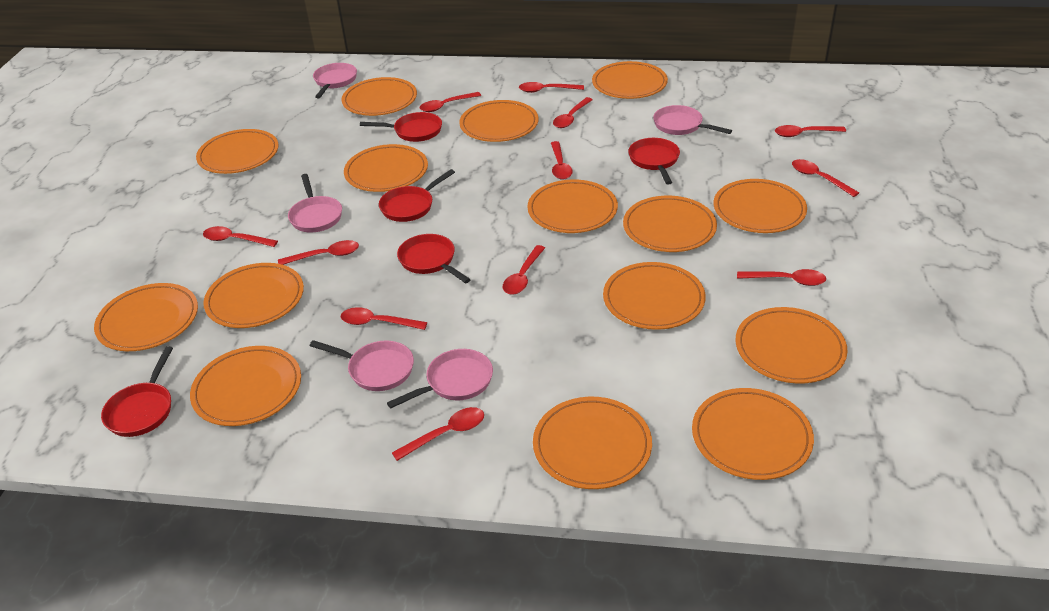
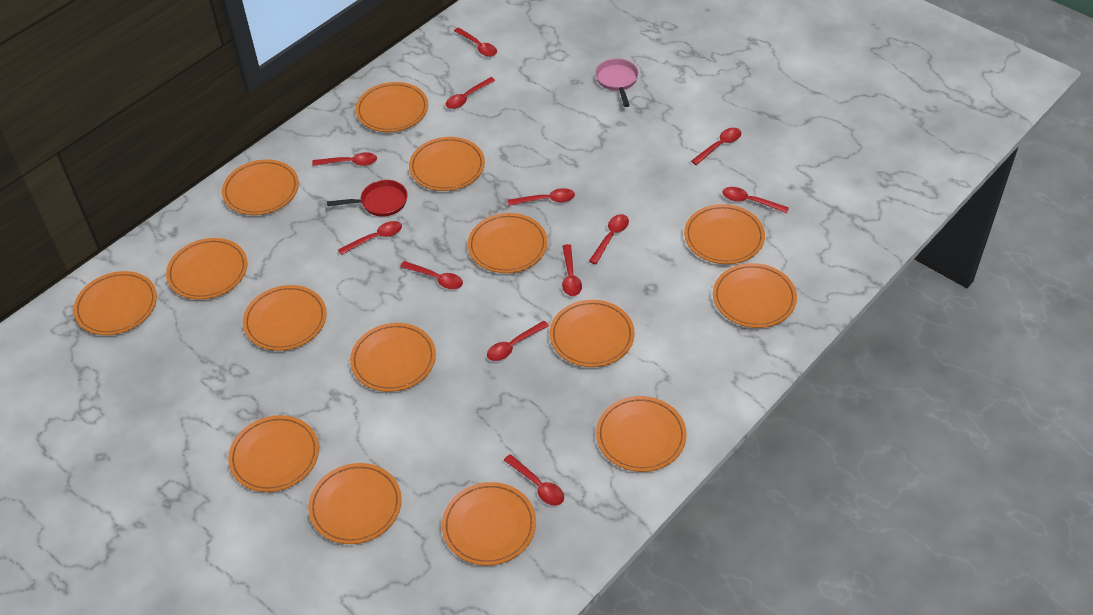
pink pan: 5 -> 1
red pan: 5 -> 1

